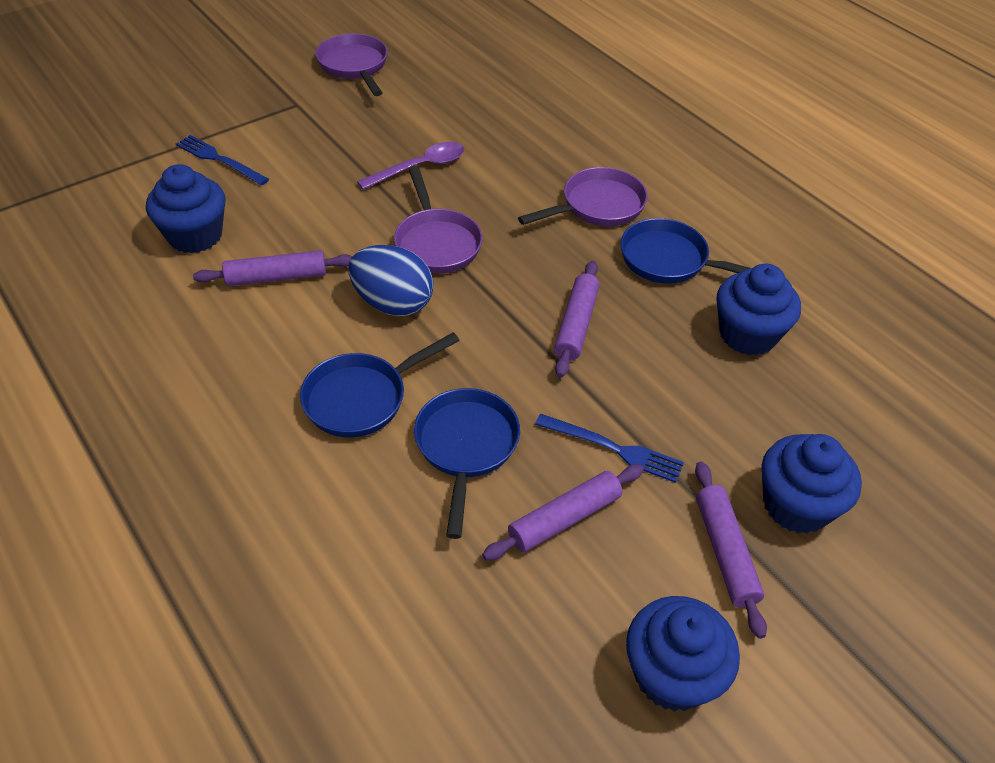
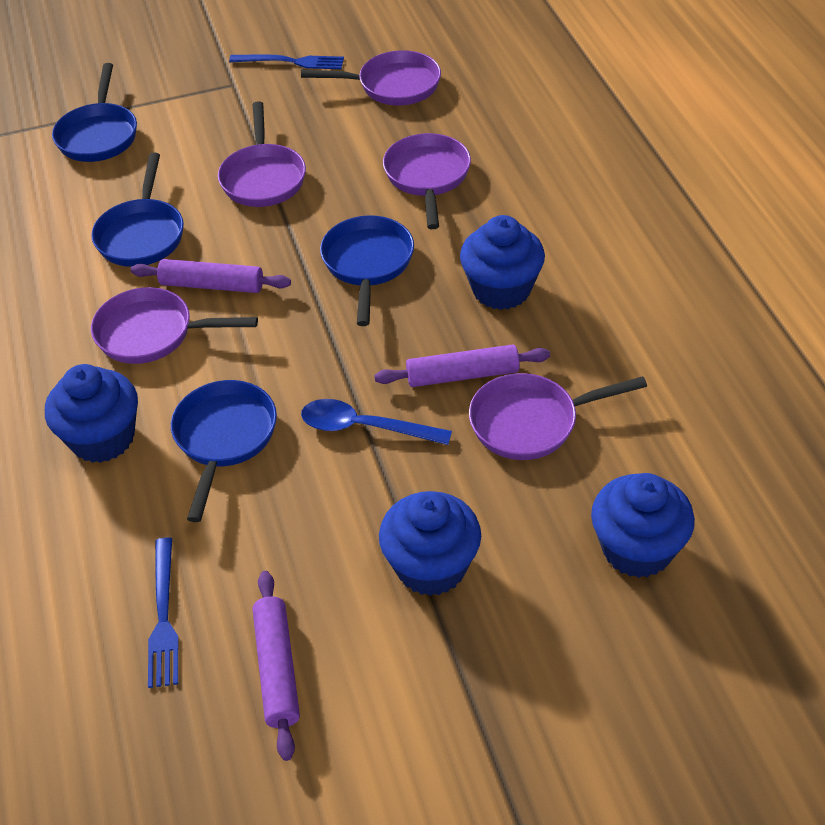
blue egg: 1 -> 0
blue pan: 3 -> 4
blue spoon: 0 -> 1
purple pan: 3 -> 5
purple rolling pin: 4 -> 3
purple spoon: 1 -> 0

